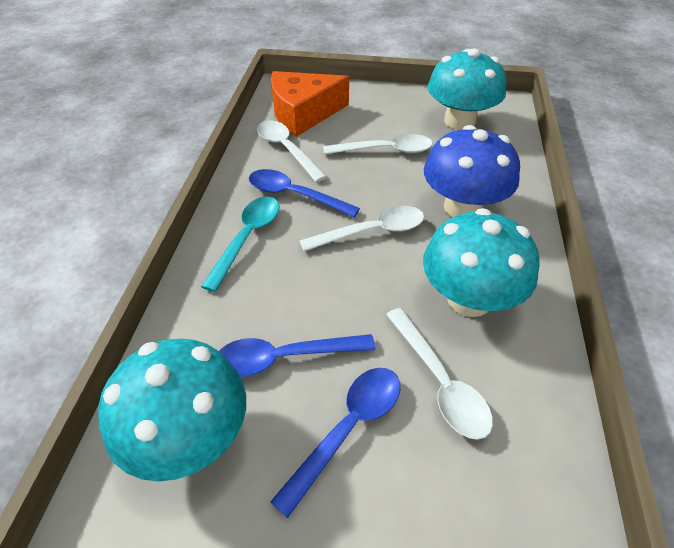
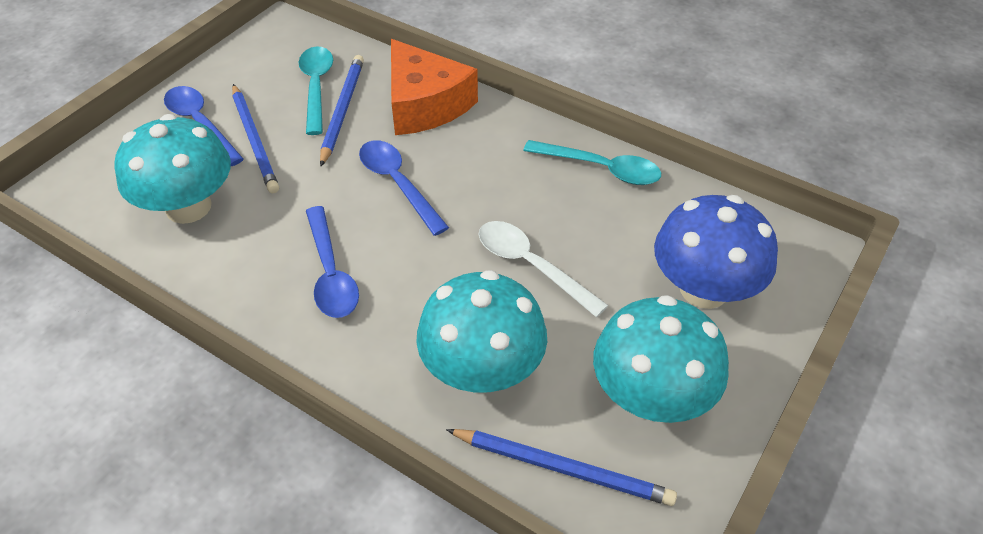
blue pencil: 0 -> 3
turquoise spoon: 1 -> 2
white spoon: 4 -> 1

